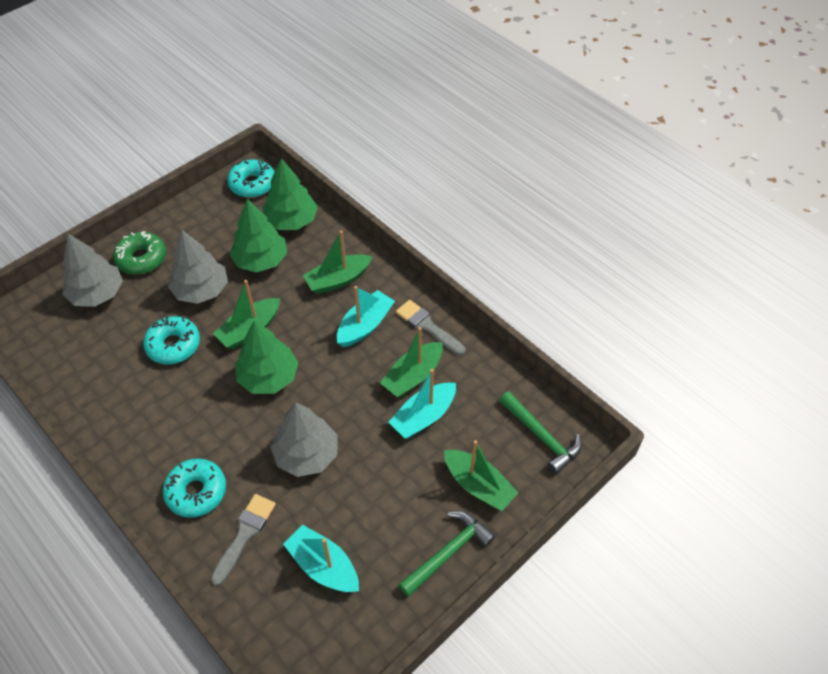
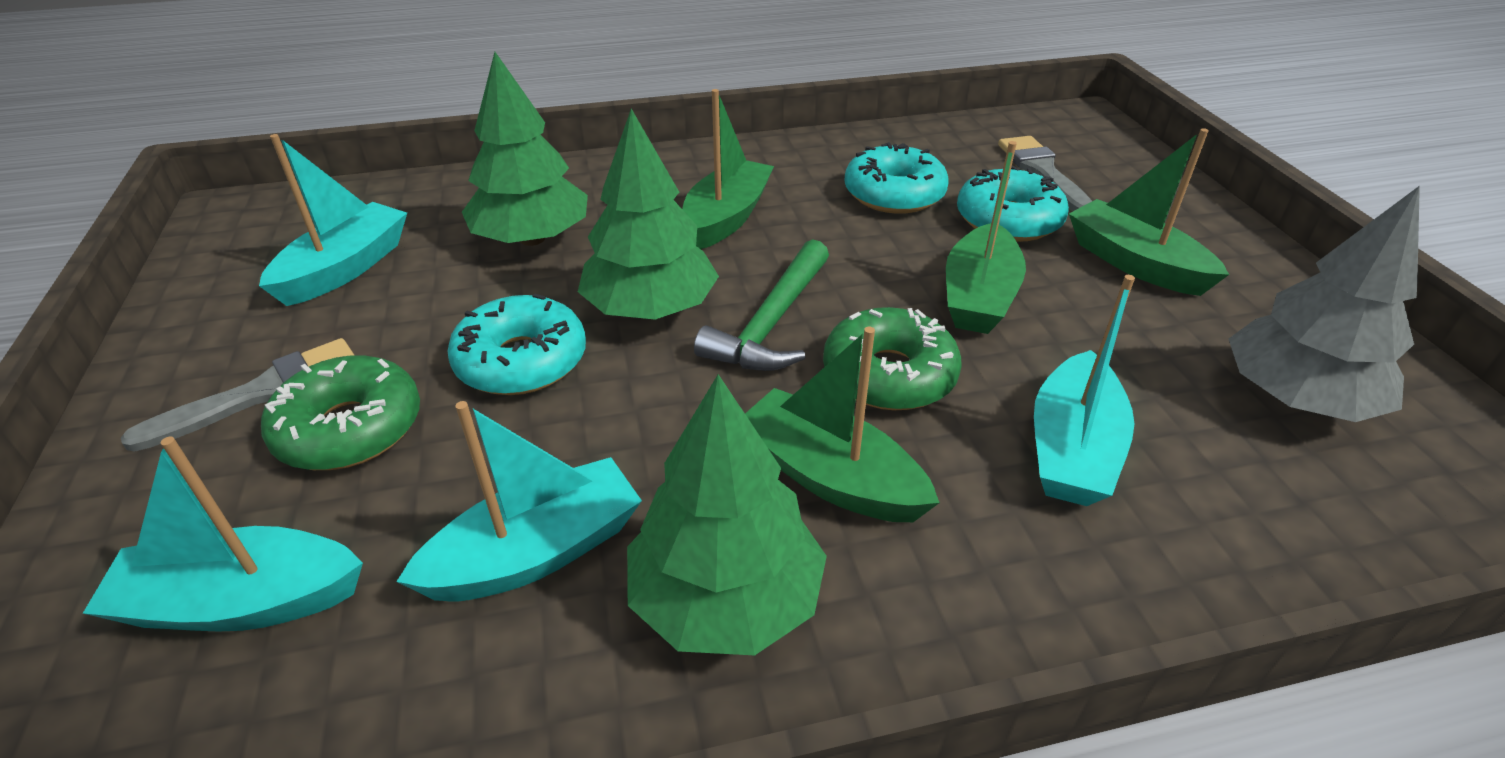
green donut: 1 -> 2
green hammer: 2 -> 1
grey tree: 3 -> 1
turquoise boat: 3 -> 4

